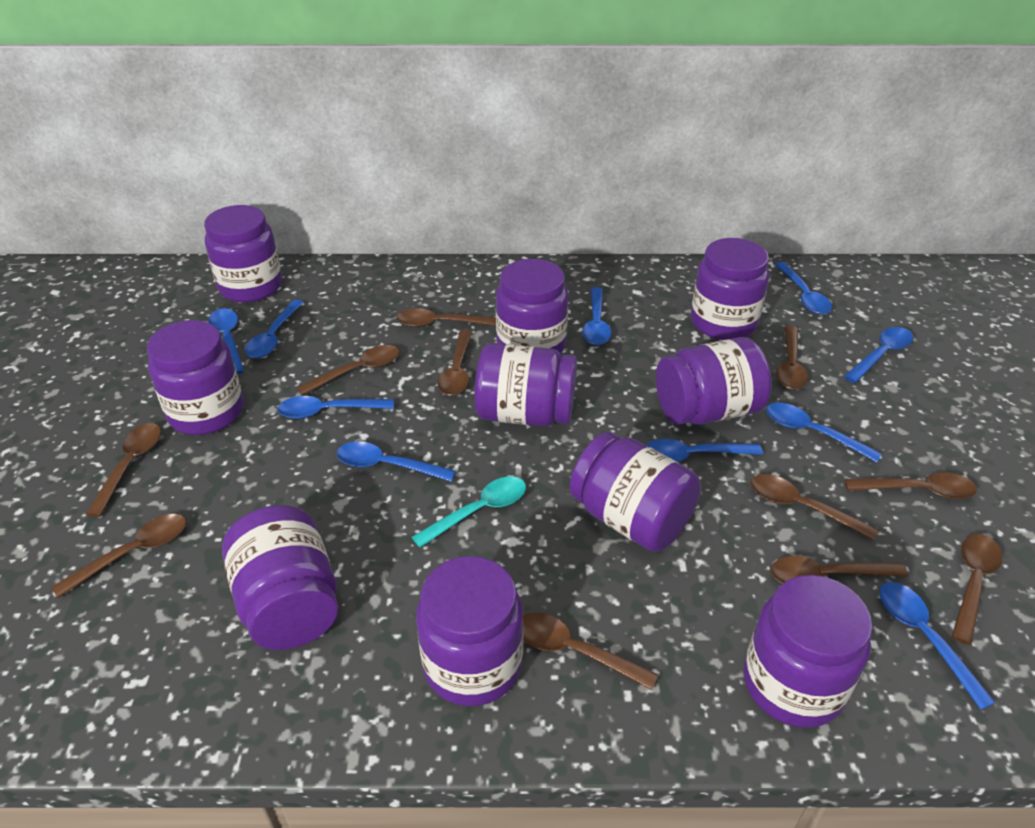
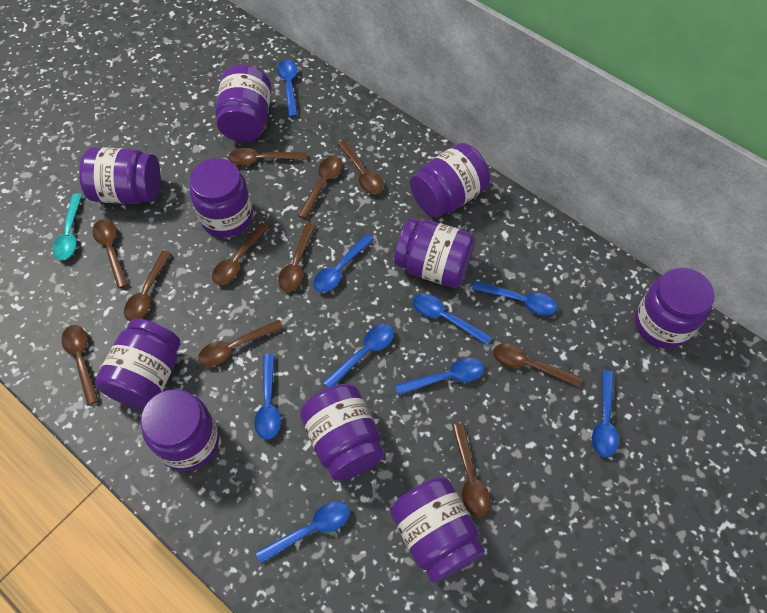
blue spoon: 10 -> 9

